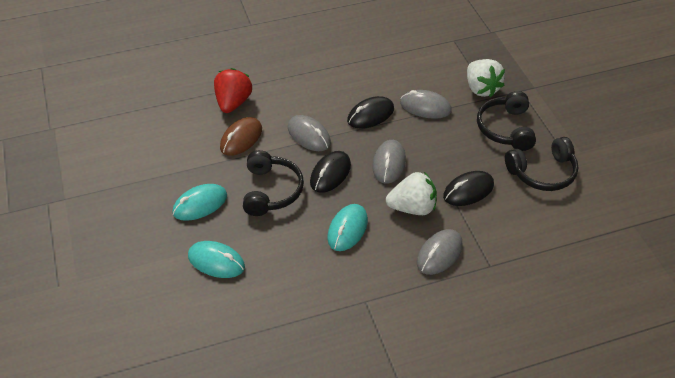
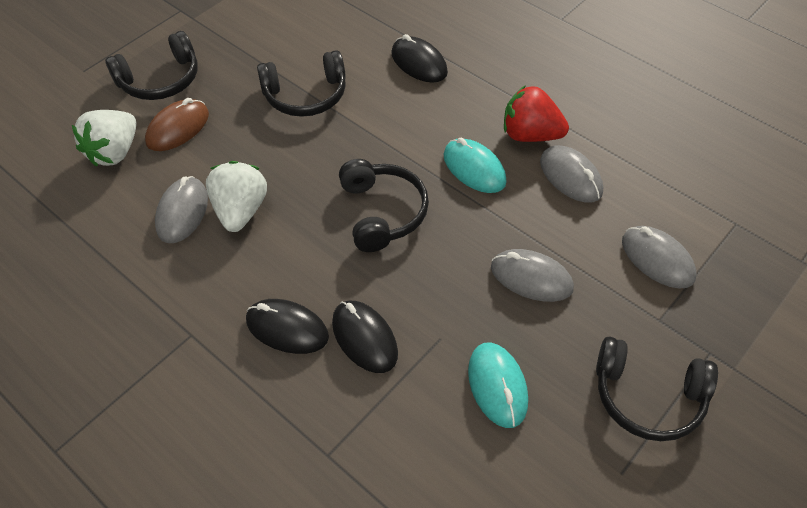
black headphones: 3 -> 4
turquoise mouse: 3 -> 2

